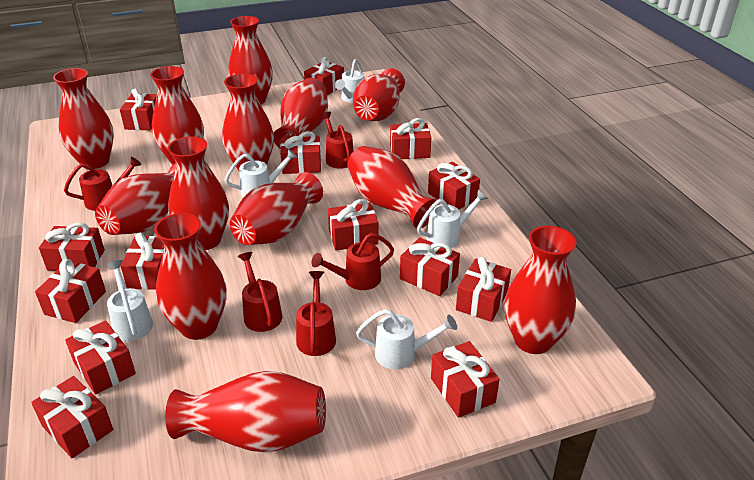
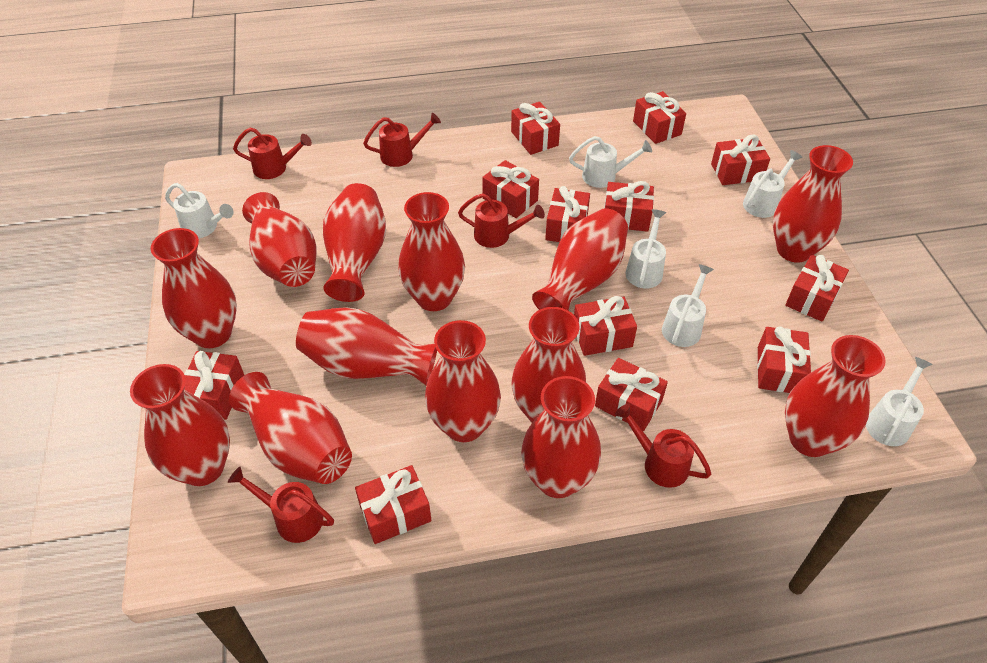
red gift: 14 -> 12
white watering can: 5 -> 6

